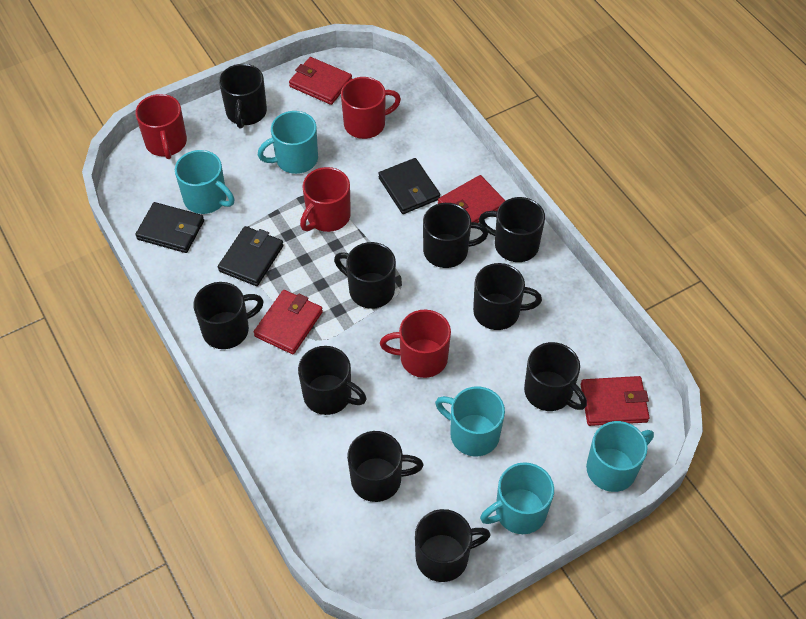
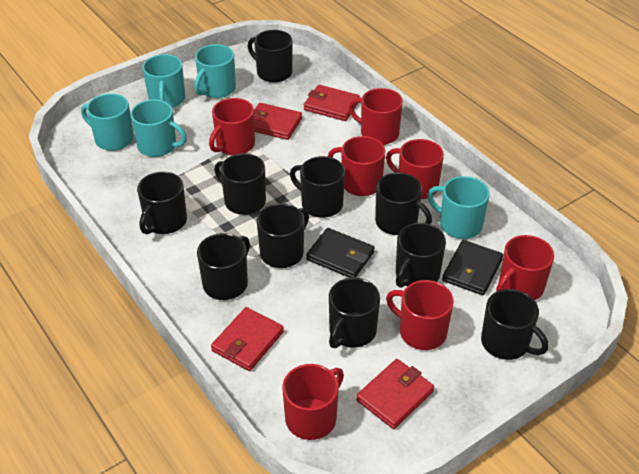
black wallet: 3 -> 2
red mug: 4 -> 7

